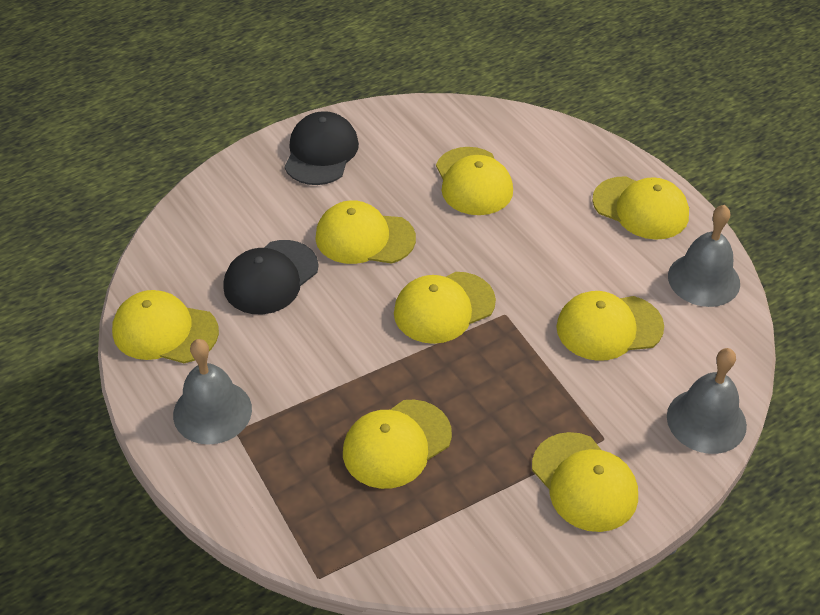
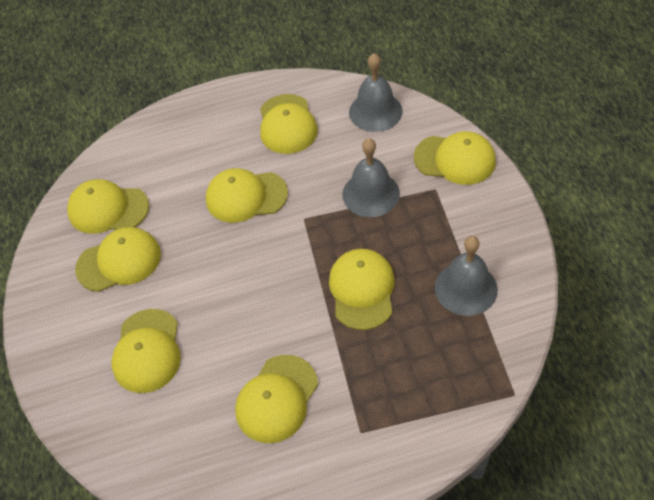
black cap: 2 -> 0

